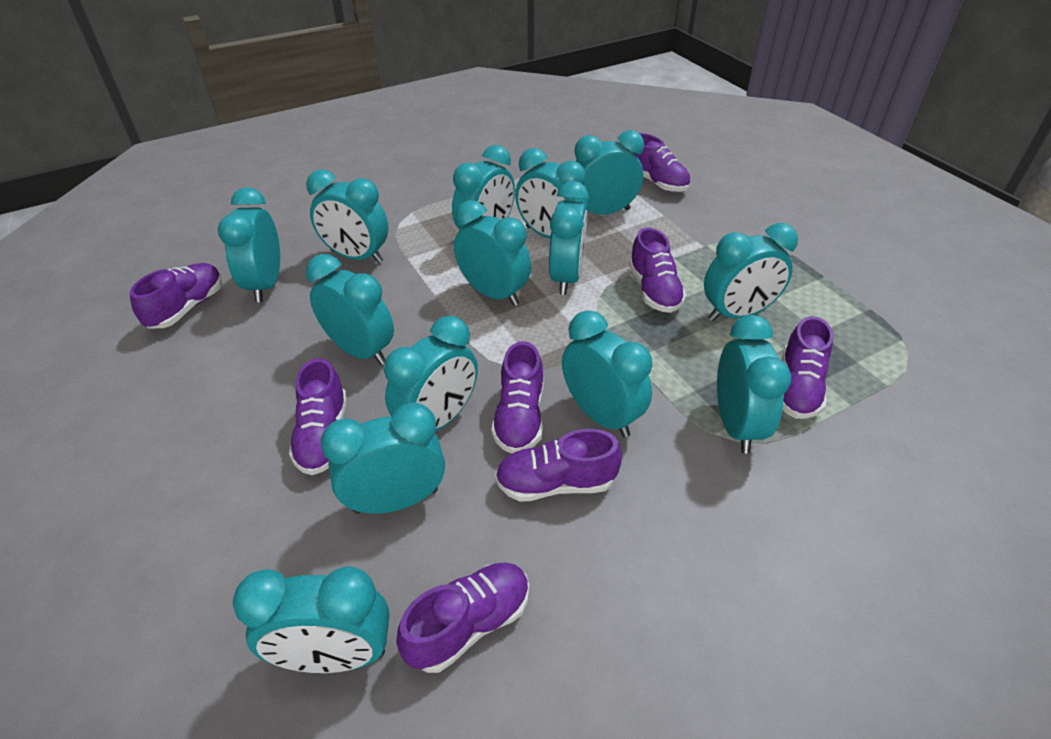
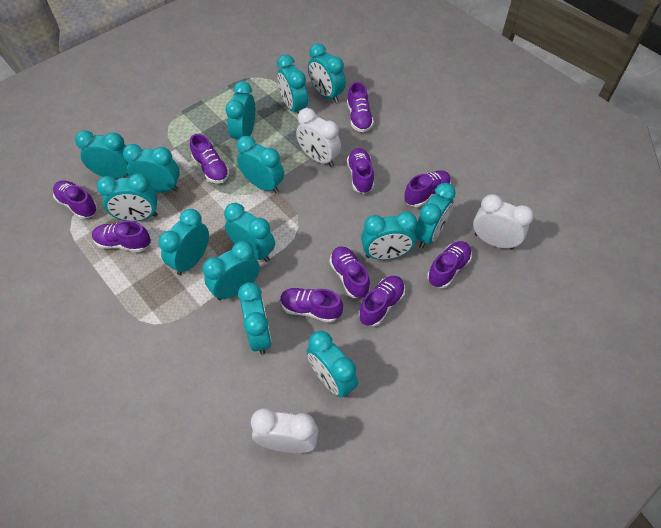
purple shoe: 8 -> 10
white clock: 0 -> 3

